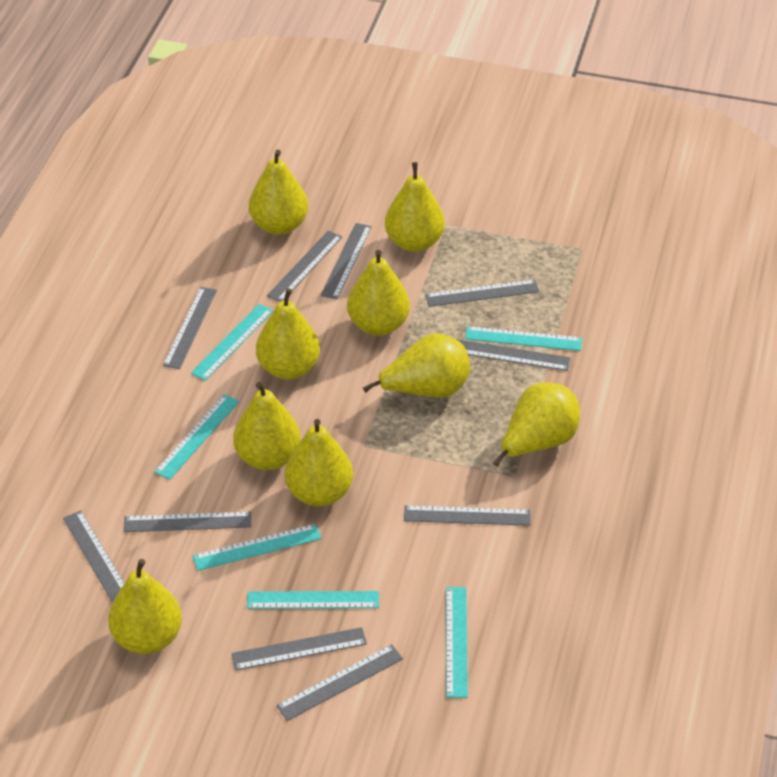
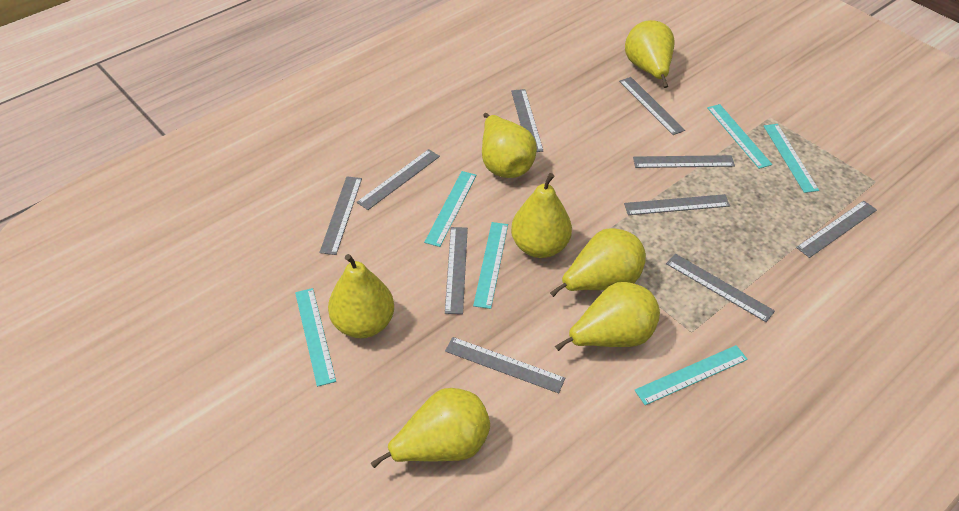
yellow pear: 9 -> 7

